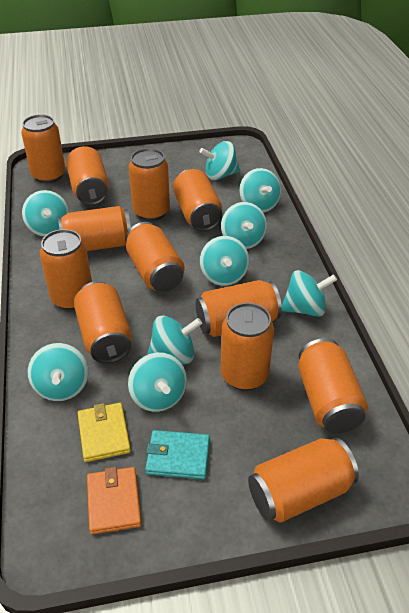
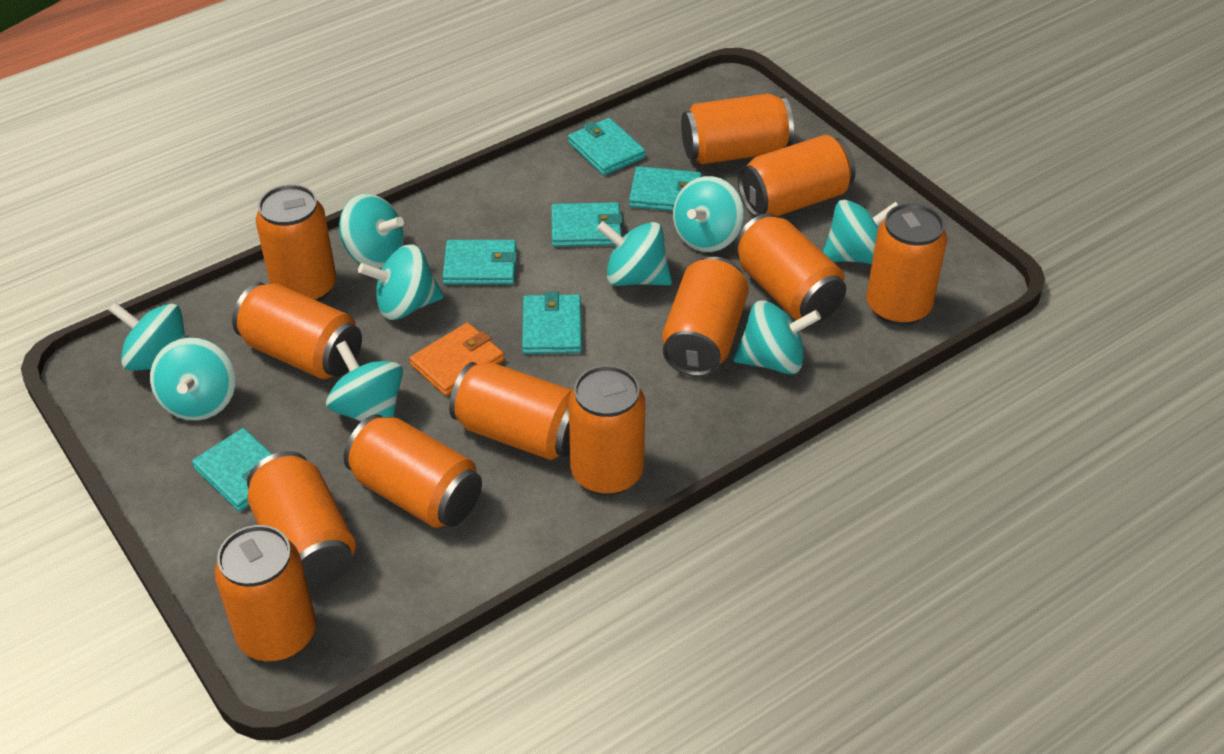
turquoise wallet: 1 -> 6
yellow wallet: 1 -> 0

